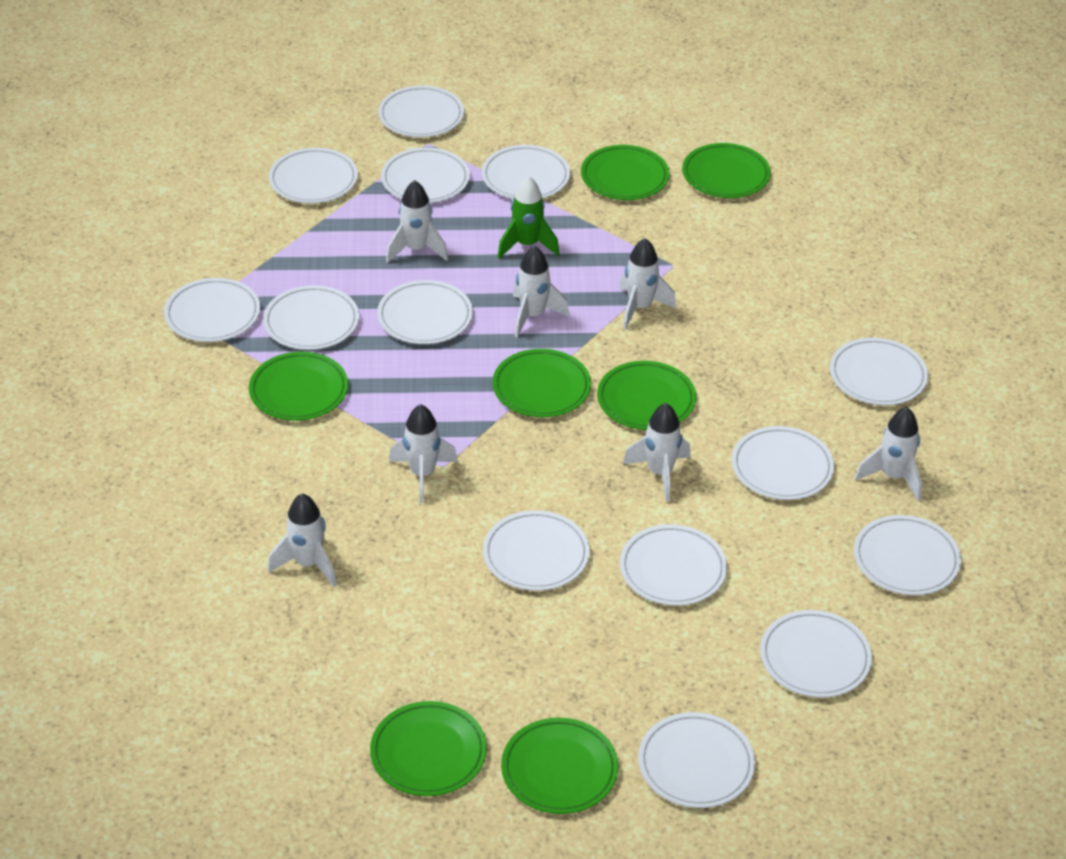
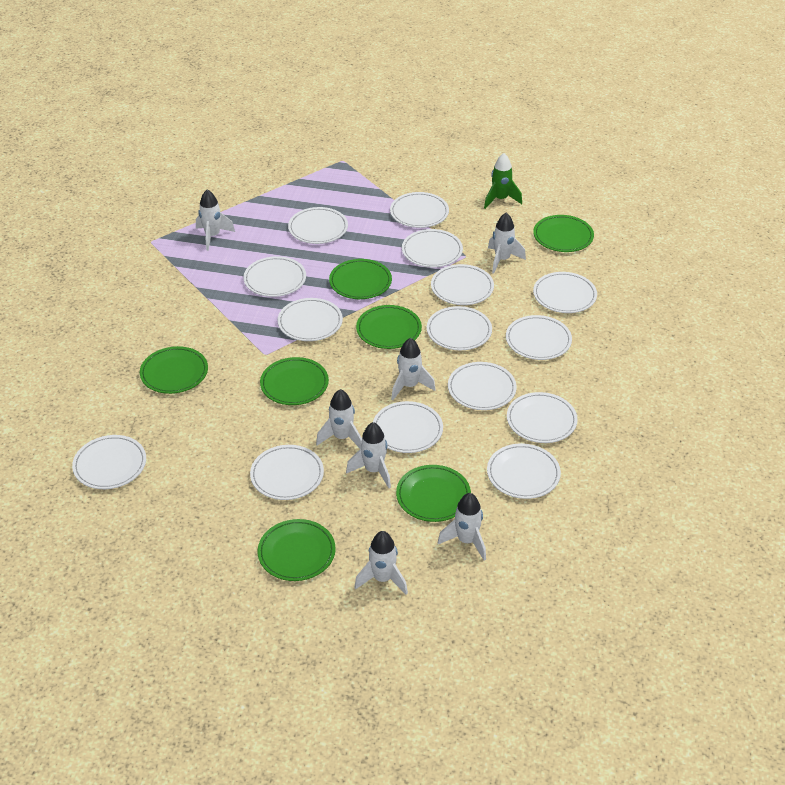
white plate: 14 -> 15

